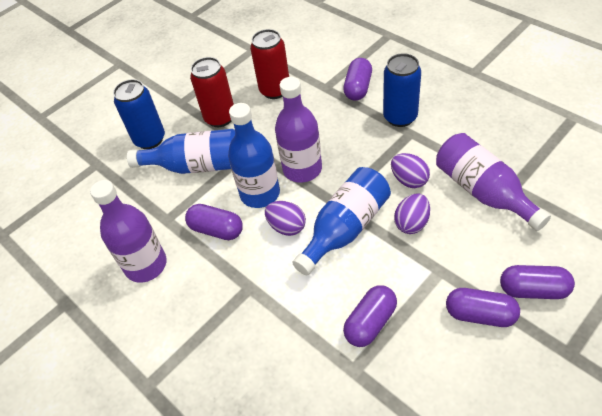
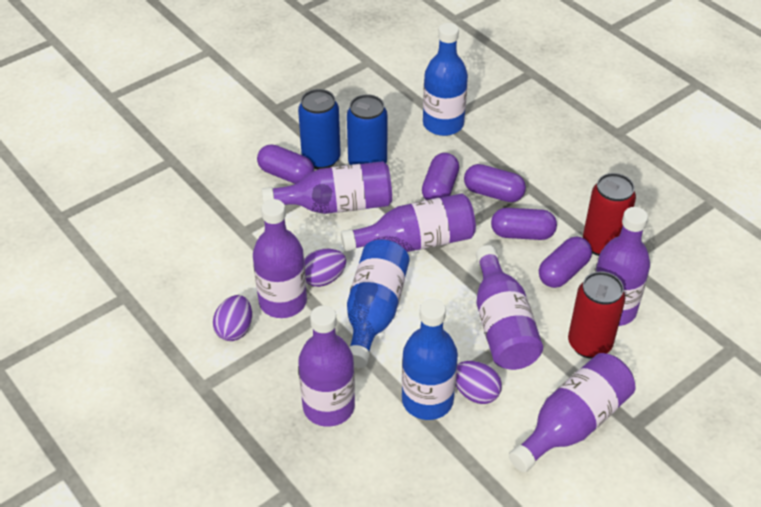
purple bottle: 3 -> 7

